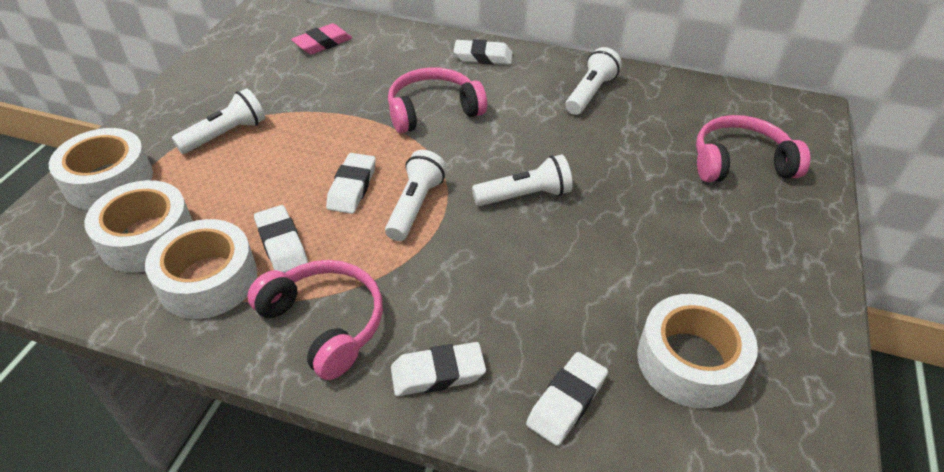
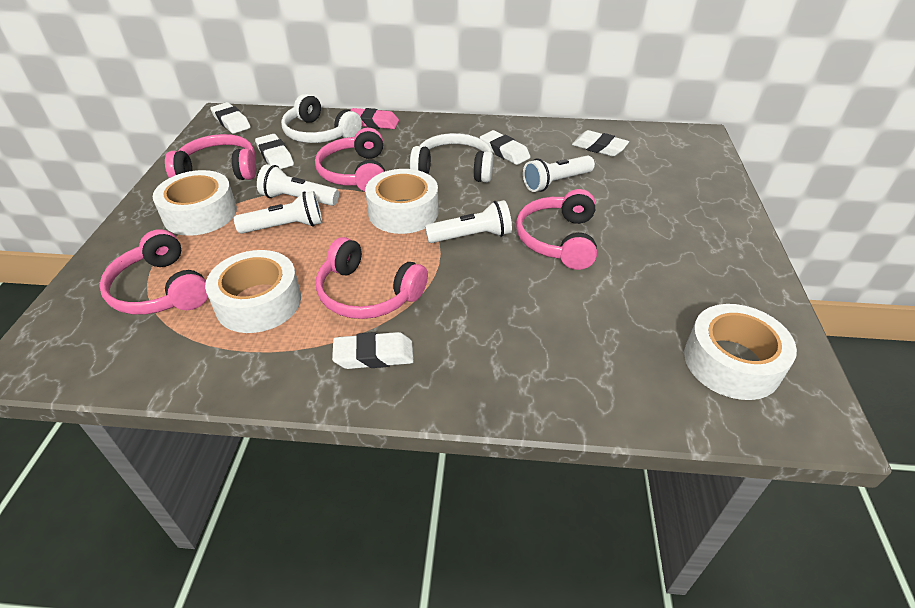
pink headphones: 3 -> 5
white headphones: 0 -> 2

